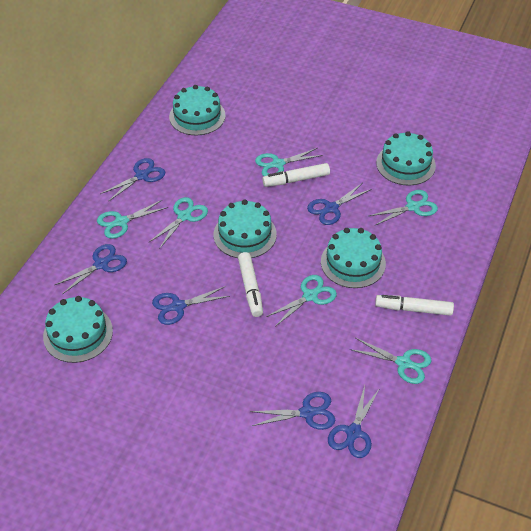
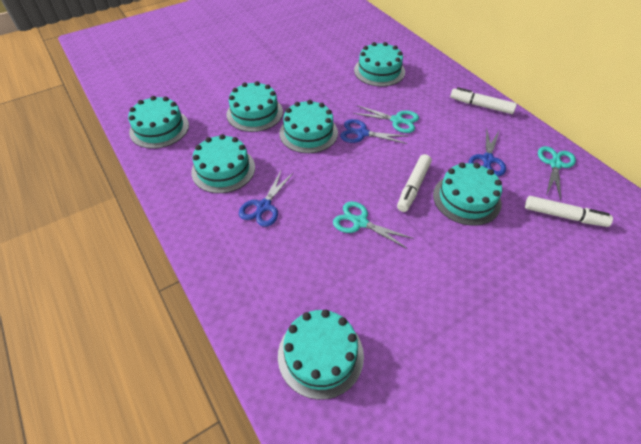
blue scissors: 6 -> 3
turquoise cake: 5 -> 7
turquoise scissors: 6 -> 3

